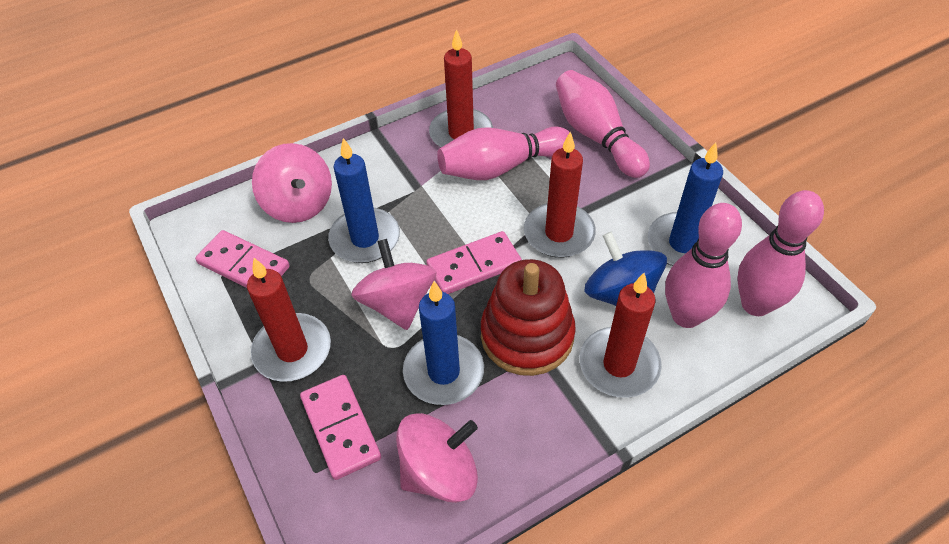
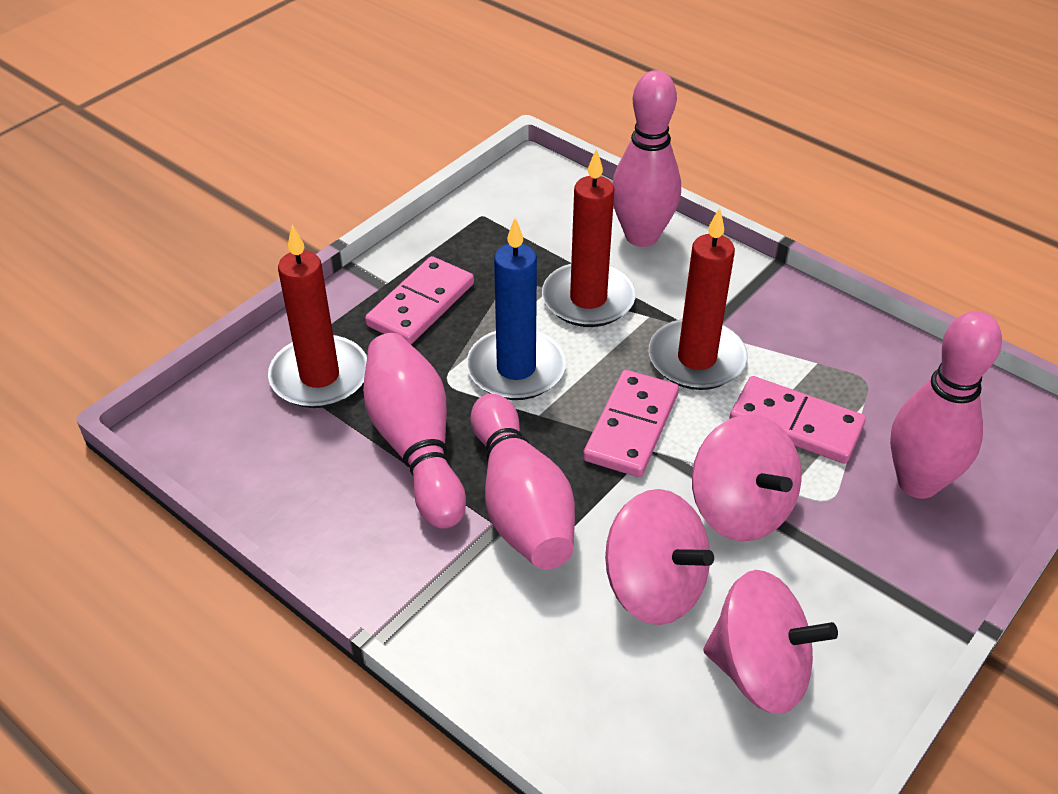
blue candle: 3 -> 1
blue spinning top: 1 -> 0
red candle: 4 -> 3
red stacking toy: 1 -> 0

